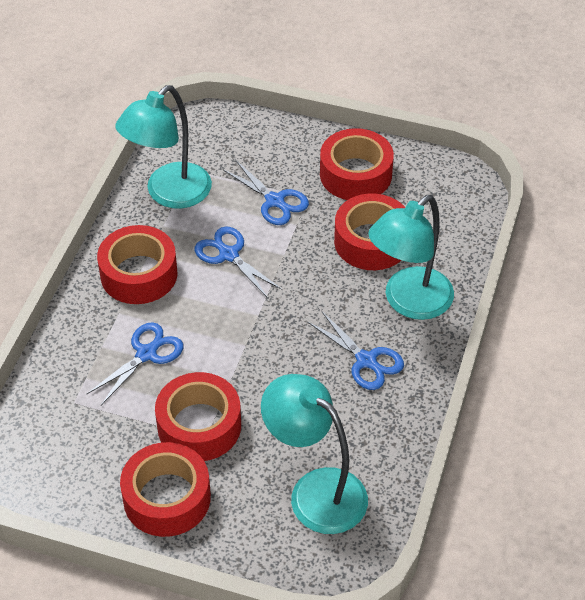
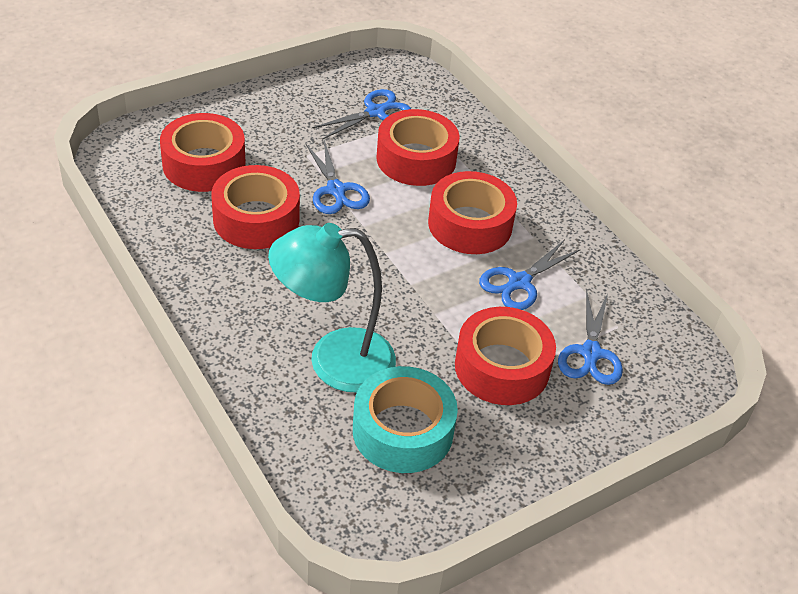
turquoise lamp: 3 -> 1
turquoise tape: 0 -> 1

